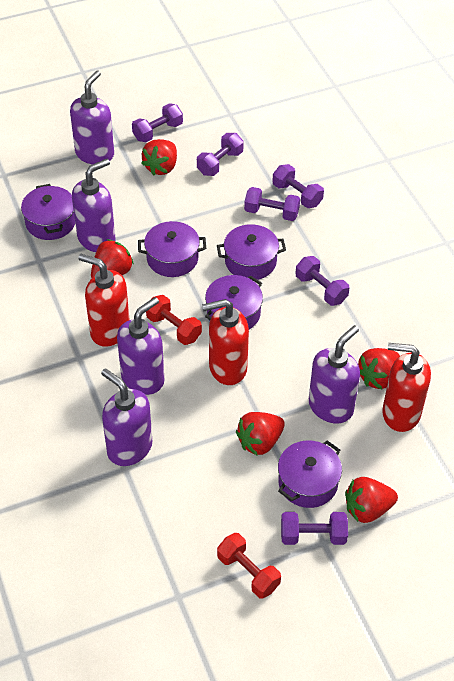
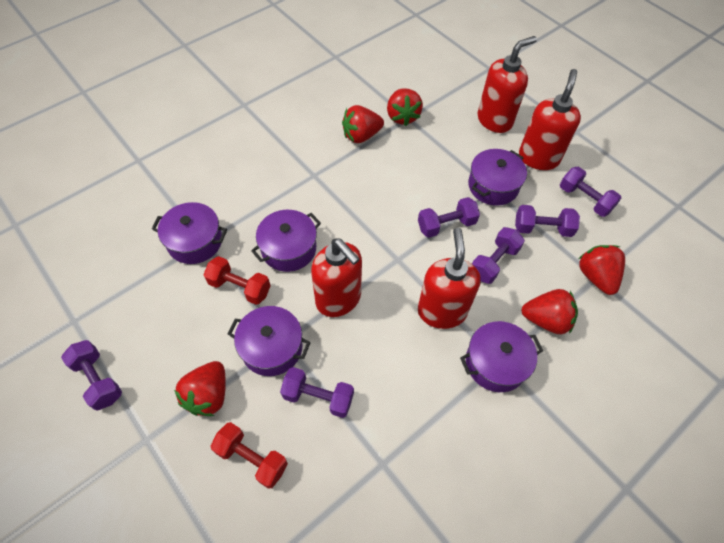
purple soap dispenser: 5 -> 0
red soap dispenser: 3 -> 4

